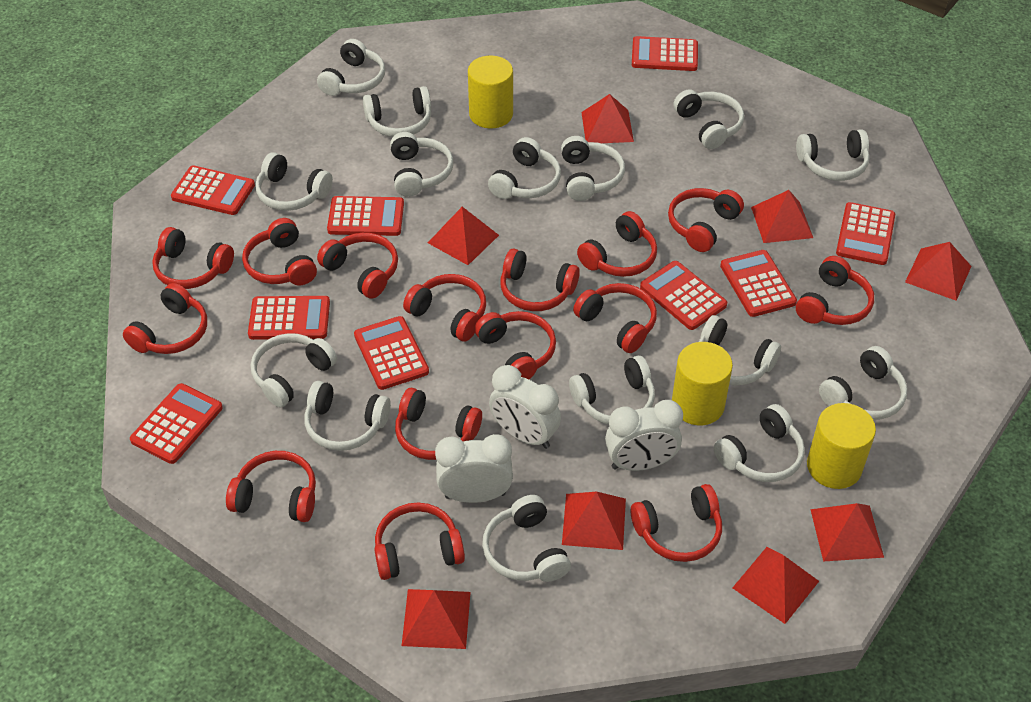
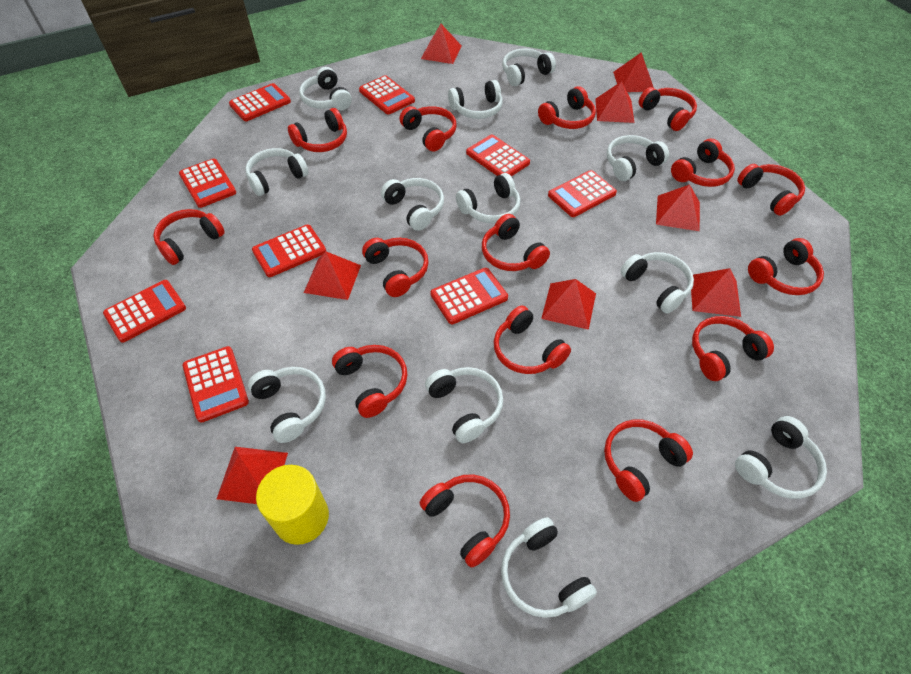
white clock: 3 -> 0
white headphones: 15 -> 12
yellow cylinder: 3 -> 1

